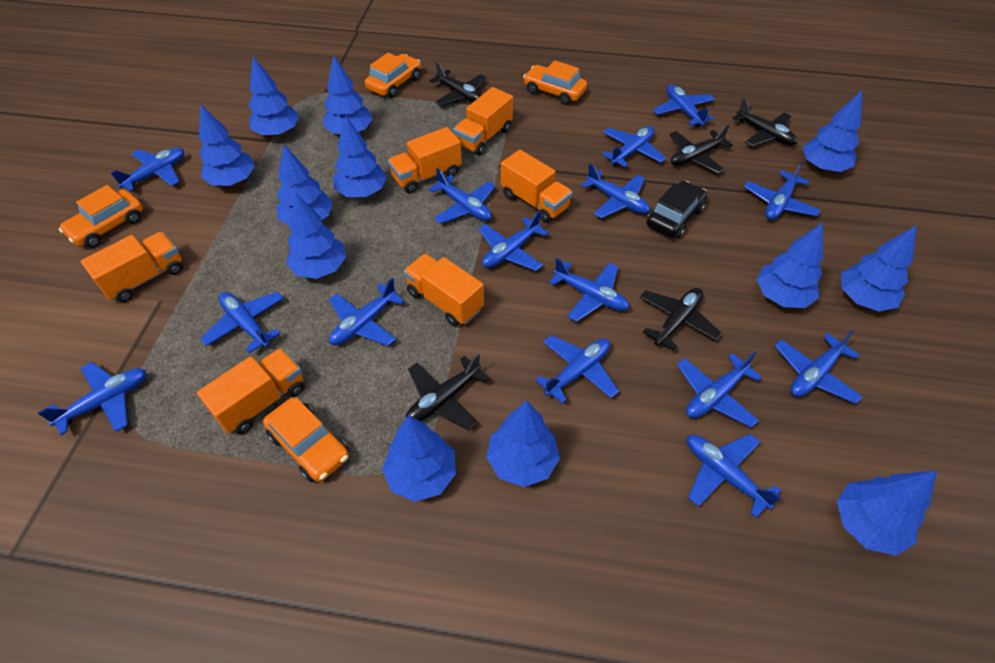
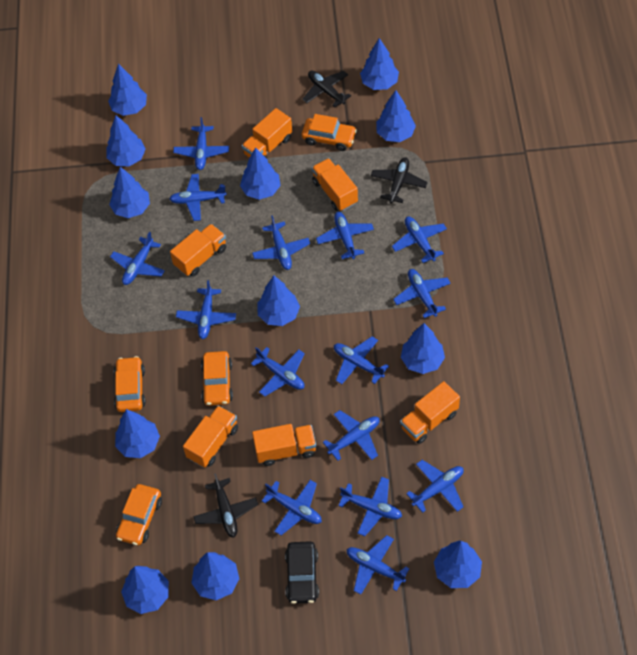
black plane: 5 -> 3

